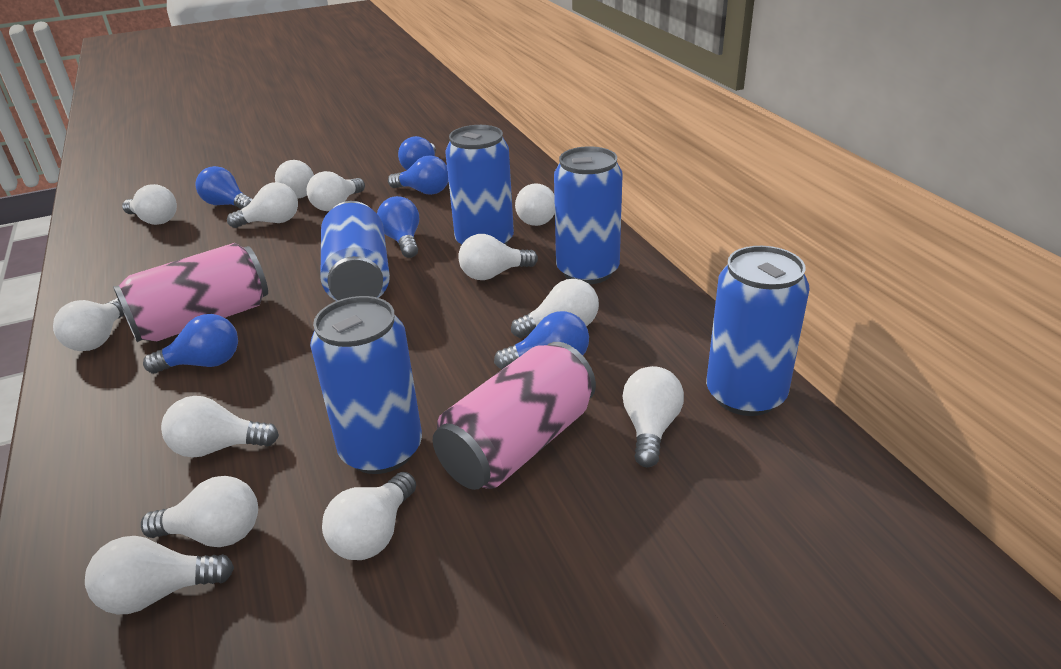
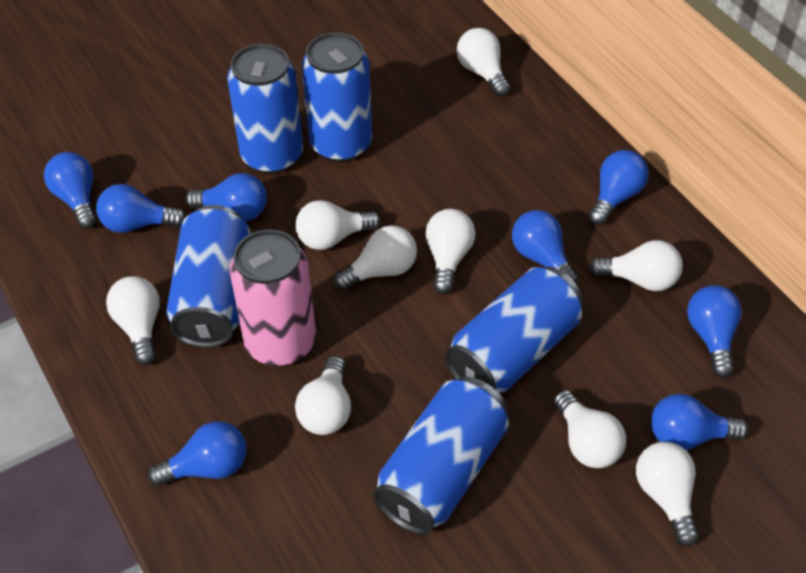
blue light bulb: 6 -> 8
pink can: 2 -> 1
white light bulb: 13 -> 9

